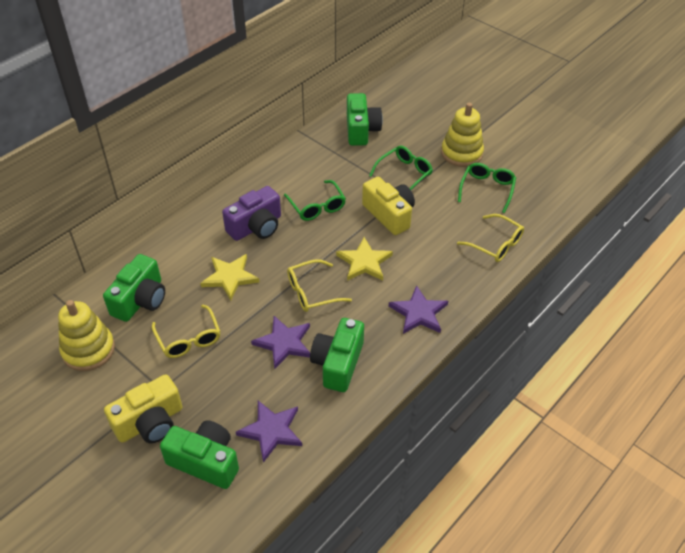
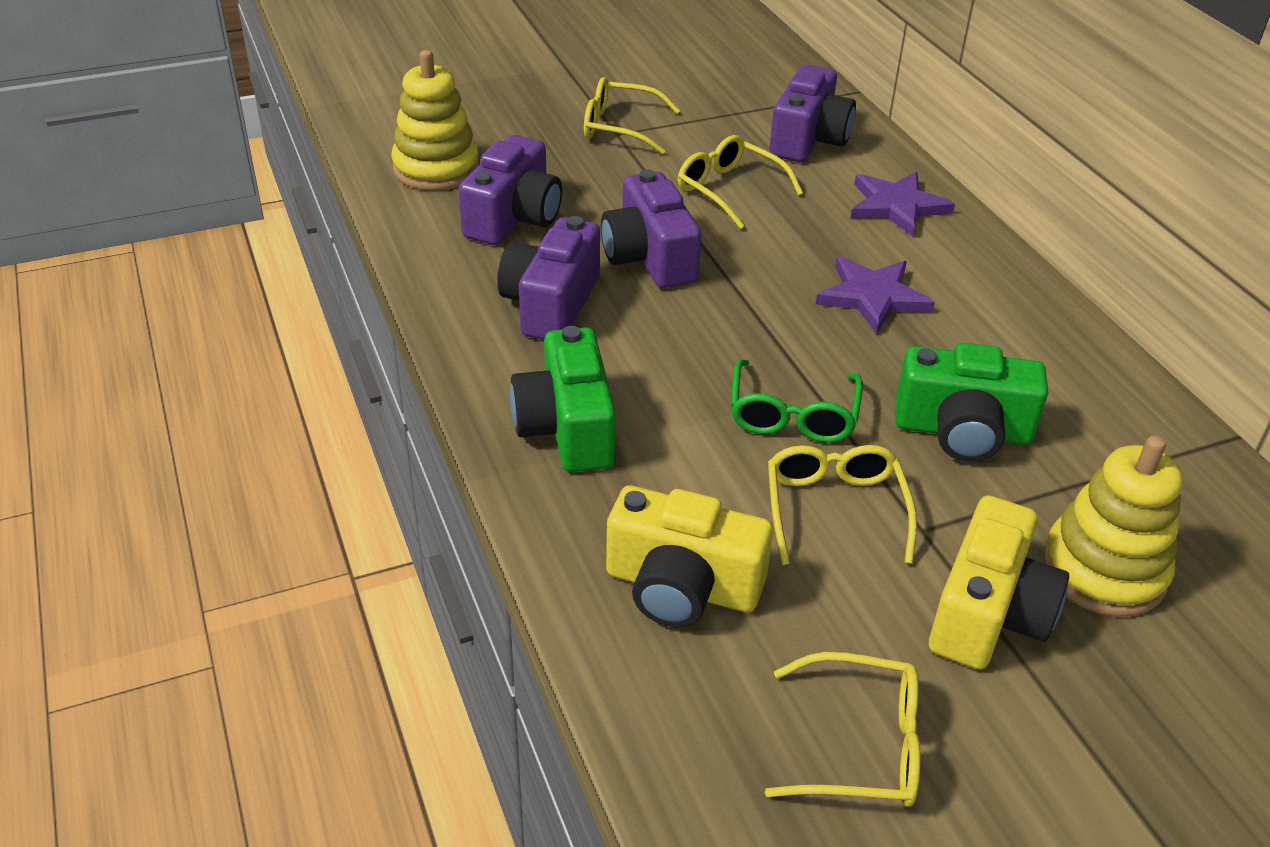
green camera: 4 -> 2
green glasses: 3 -> 1
purple camera: 1 -> 4
purple star: 3 -> 2
yellow glasses: 3 -> 4
yellow star: 2 -> 0

